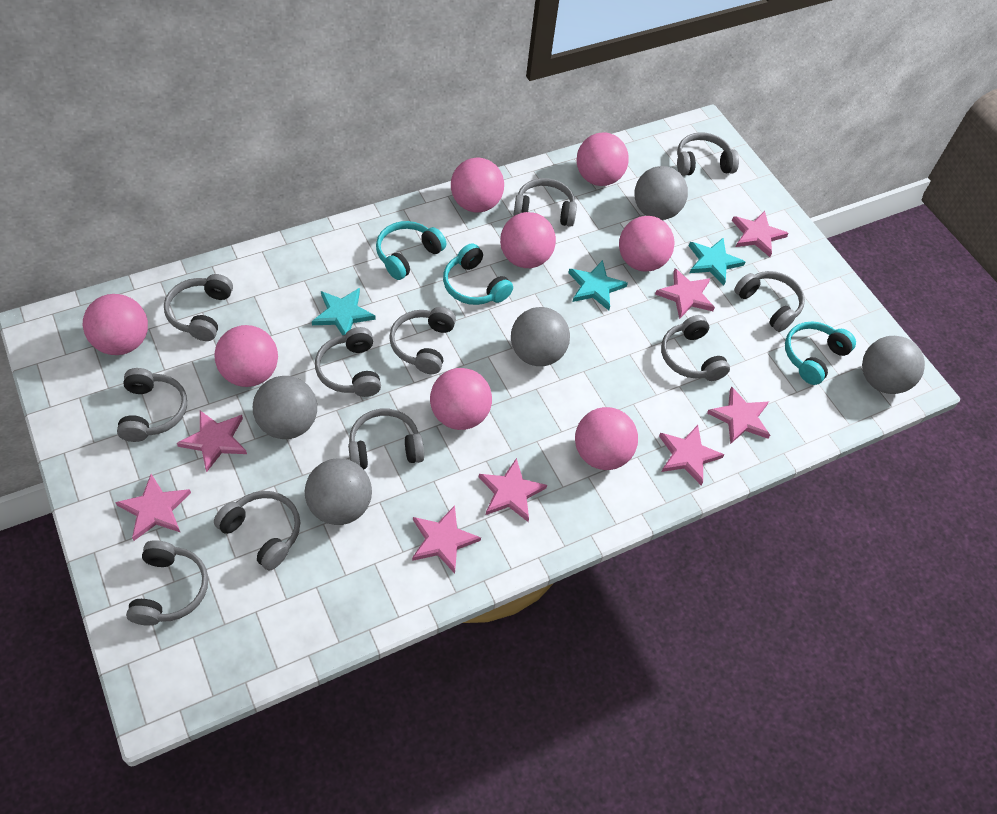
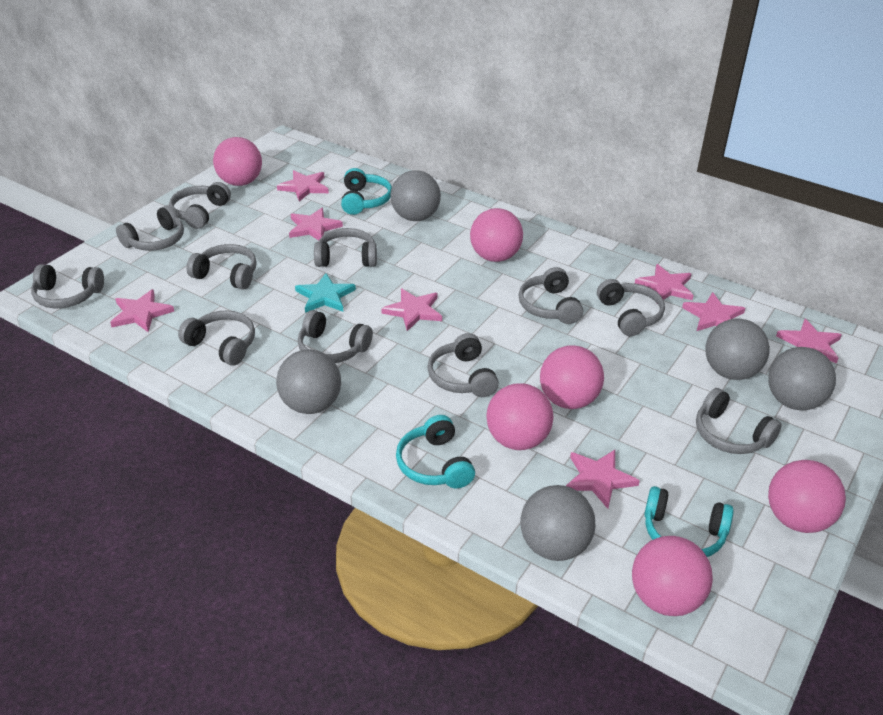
pink ball: 8 -> 6
turquoise star: 3 -> 1

